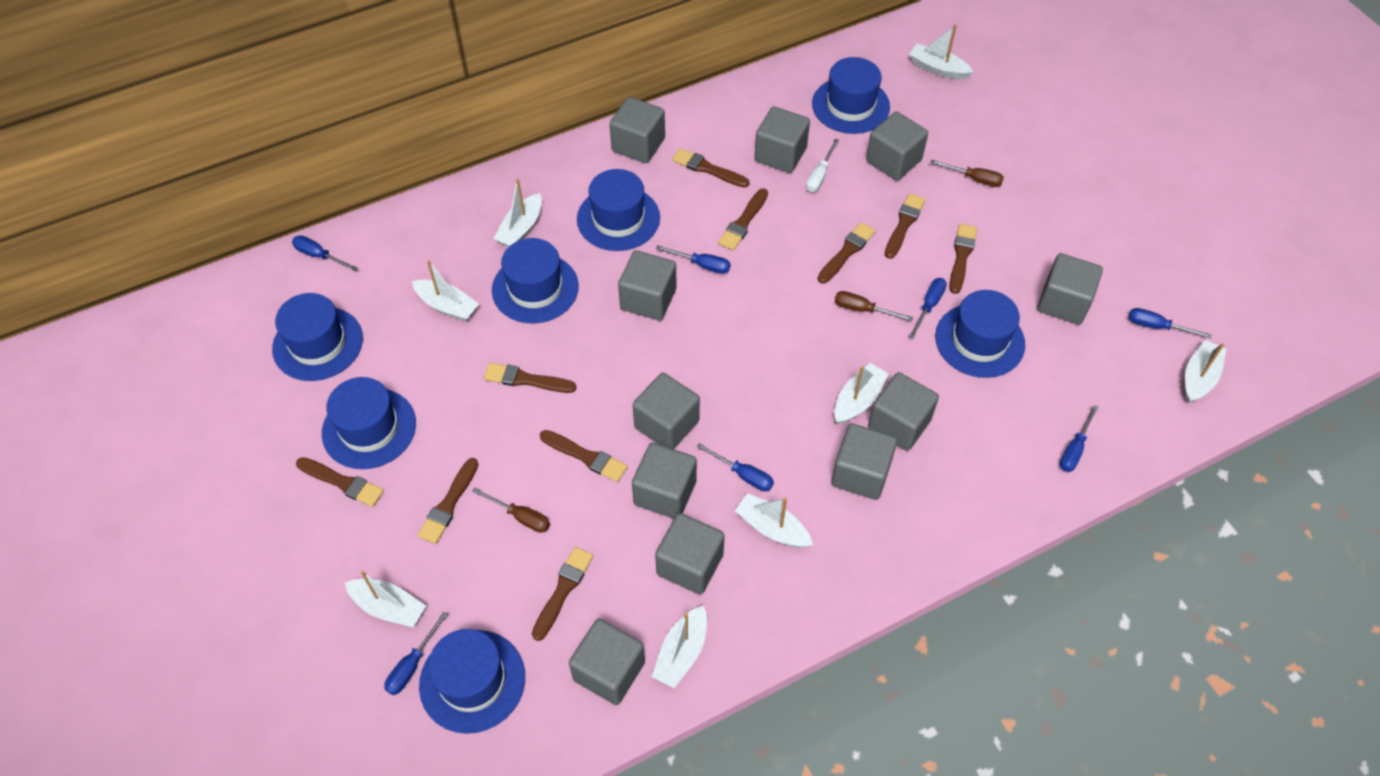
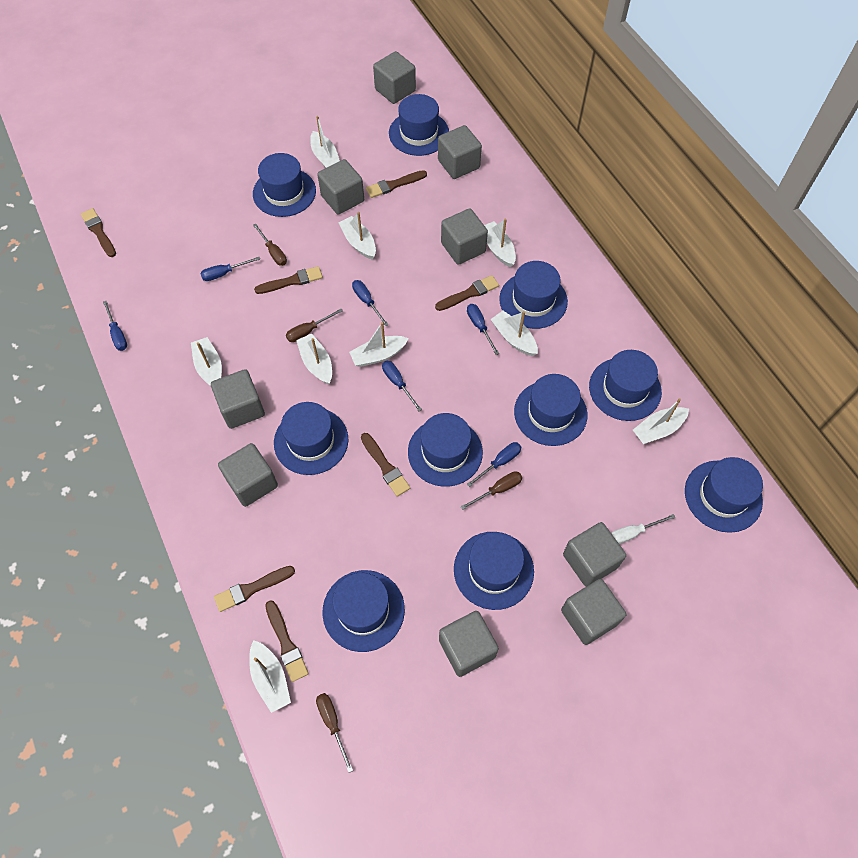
blue hat: 7 -> 10
blue screwdriver: 7 -> 6
brown brush: 10 -> 7
brown screwdriver: 3 -> 4
grey cube: 11 -> 9
white boat: 8 -> 9

